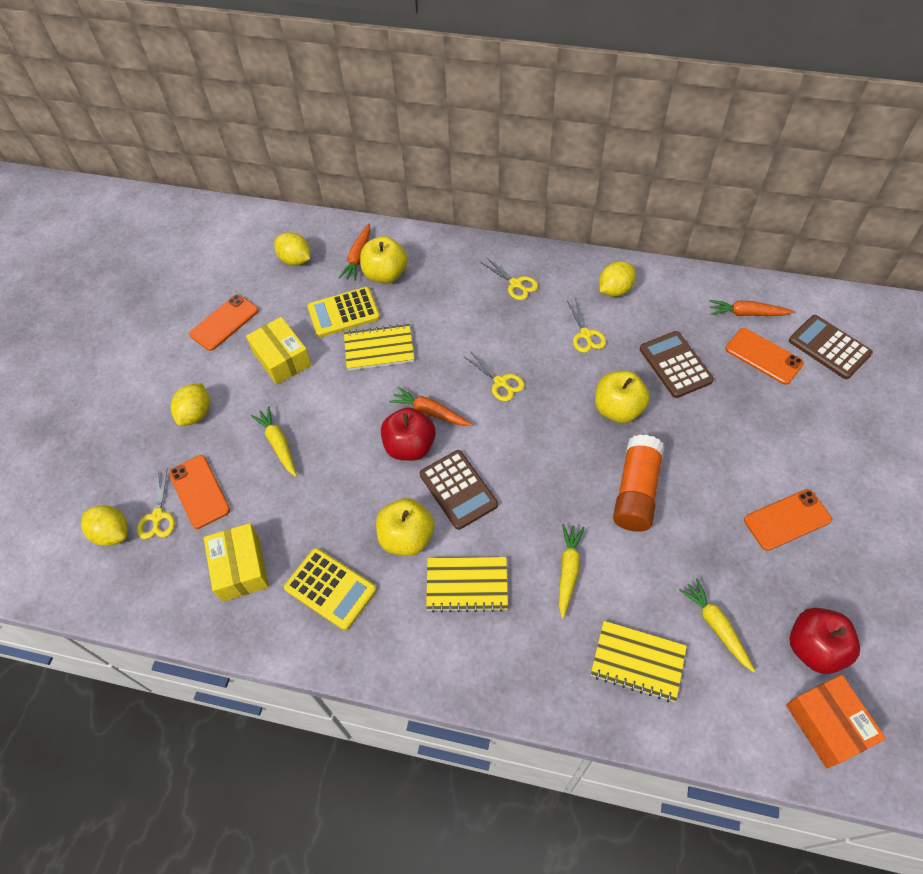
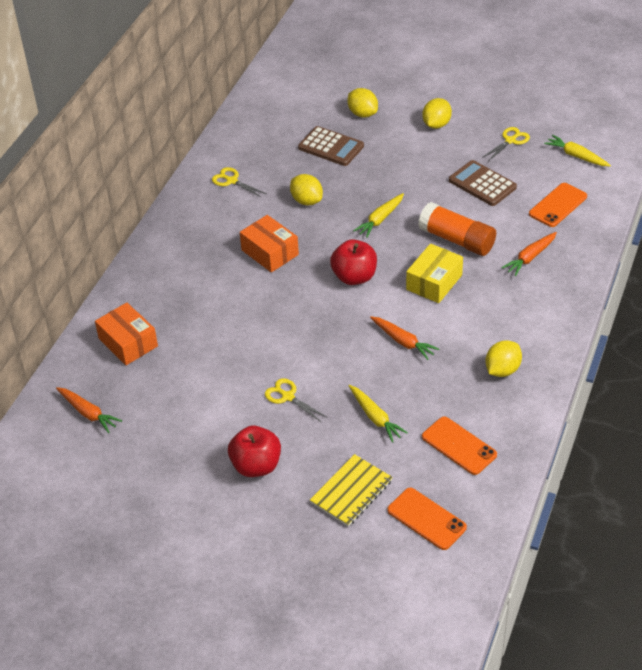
brown calculator: 3 -> 2
orange box: 1 -> 2
orange phone: 4 -> 3
yellow apple: 3 -> 0
yellow box: 2 -> 1
yellow calculator: 2 -> 0
yellow notebook: 3 -> 1
yellow scissors: 4 -> 3

